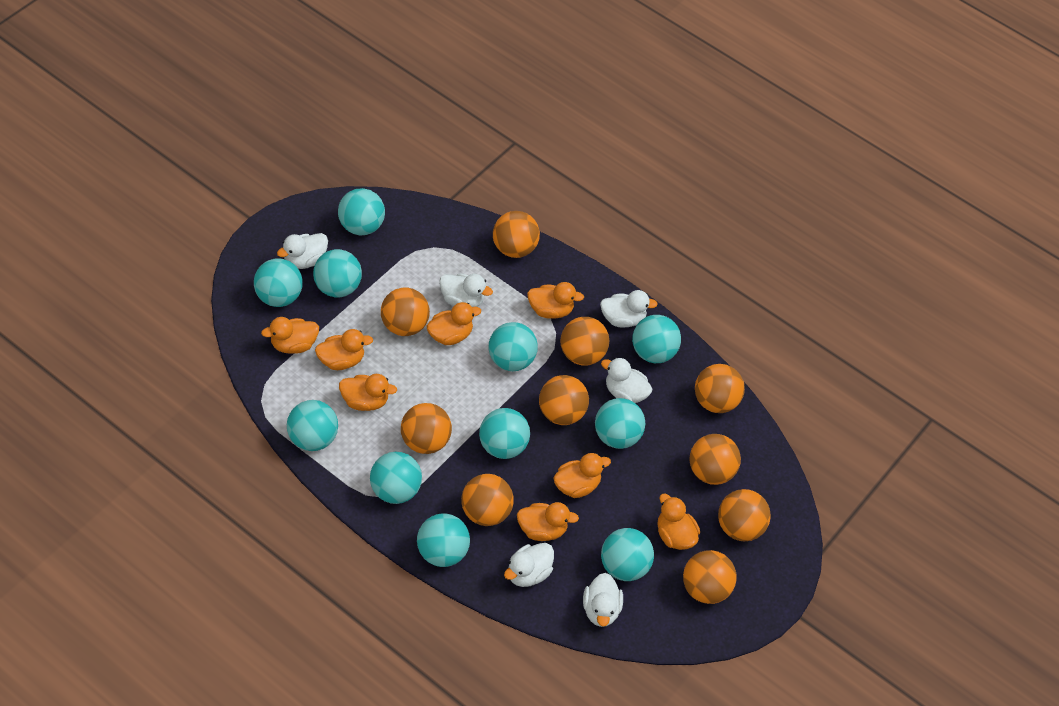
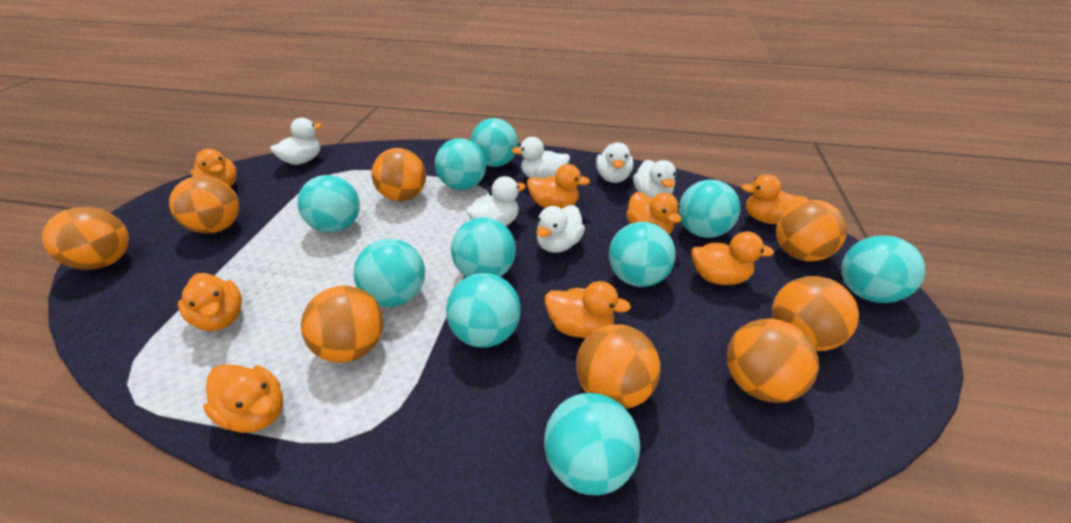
orange ball: 10 -> 8
turquoise ball: 11 -> 10

